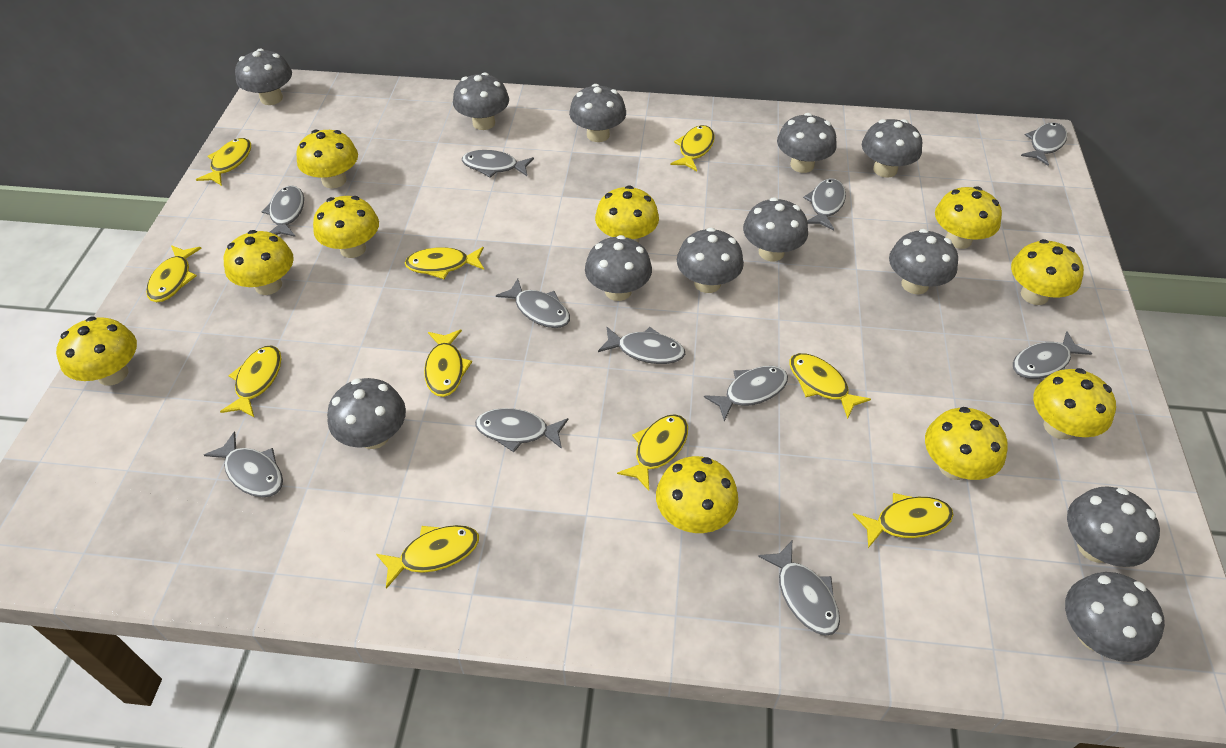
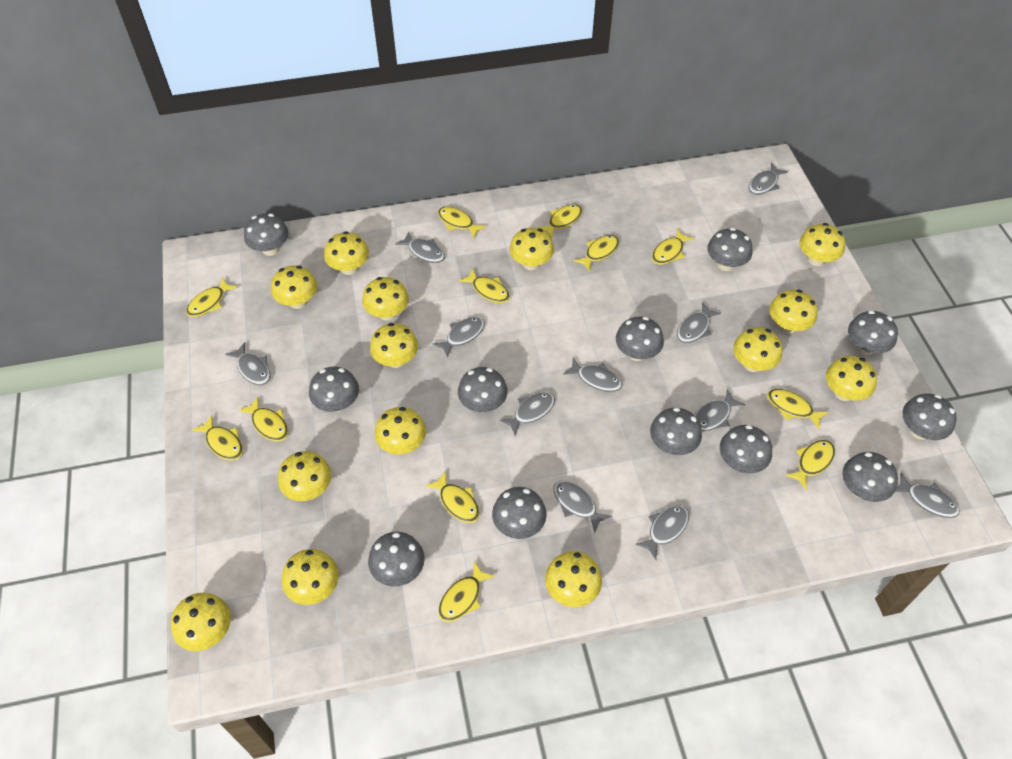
yellow fish: 10 -> 12
yellow mushroom: 10 -> 14

